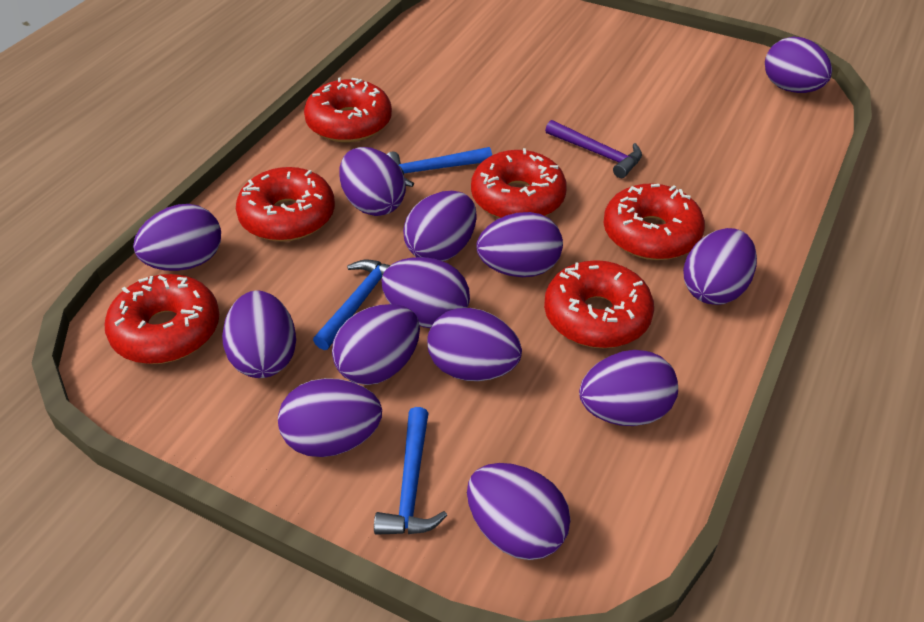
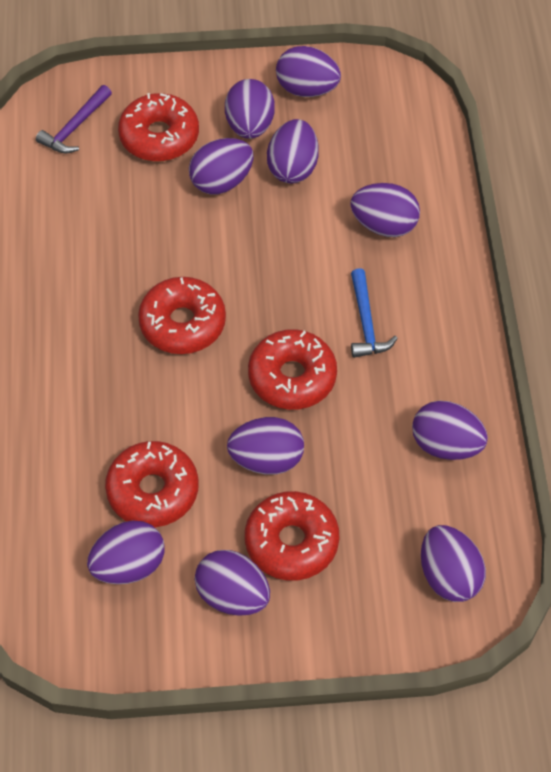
blue hammer: 3 -> 1
purple egg: 13 -> 10
red donut: 6 -> 5

